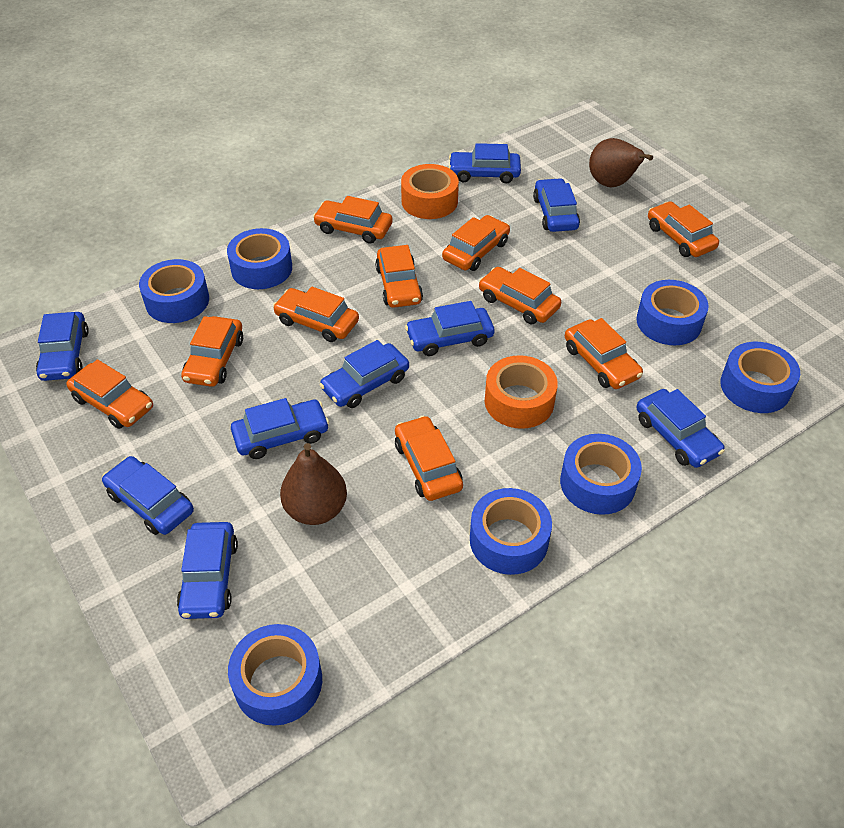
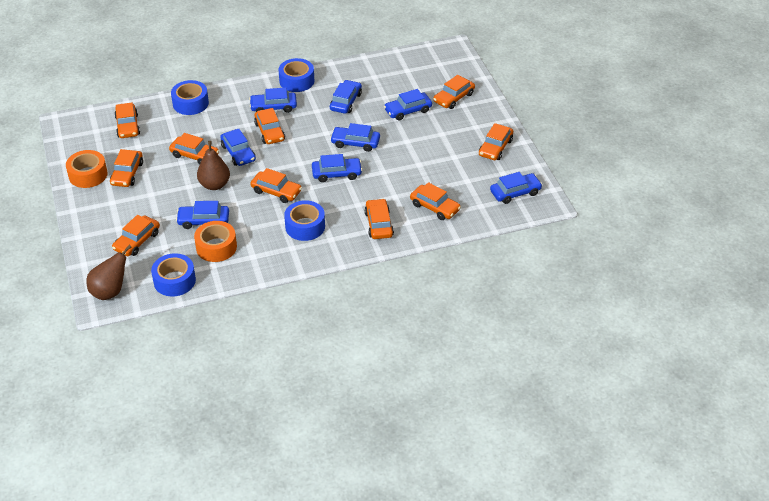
blue car: 9 -> 8
blue tape: 7 -> 4

